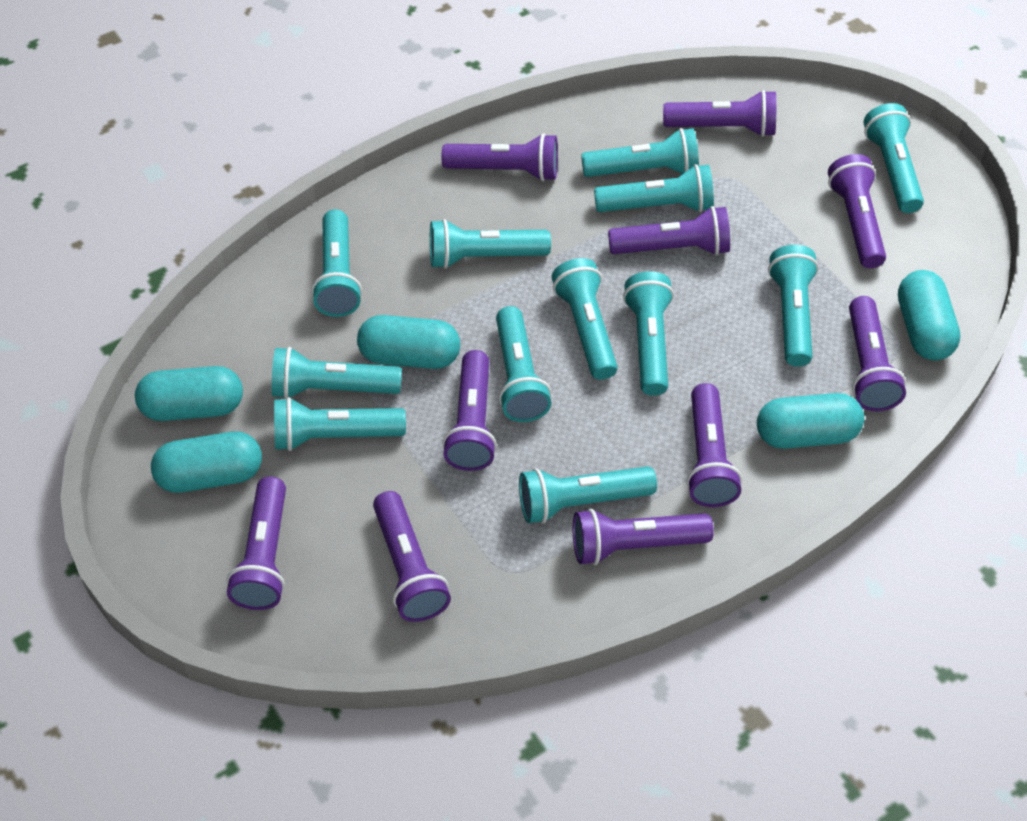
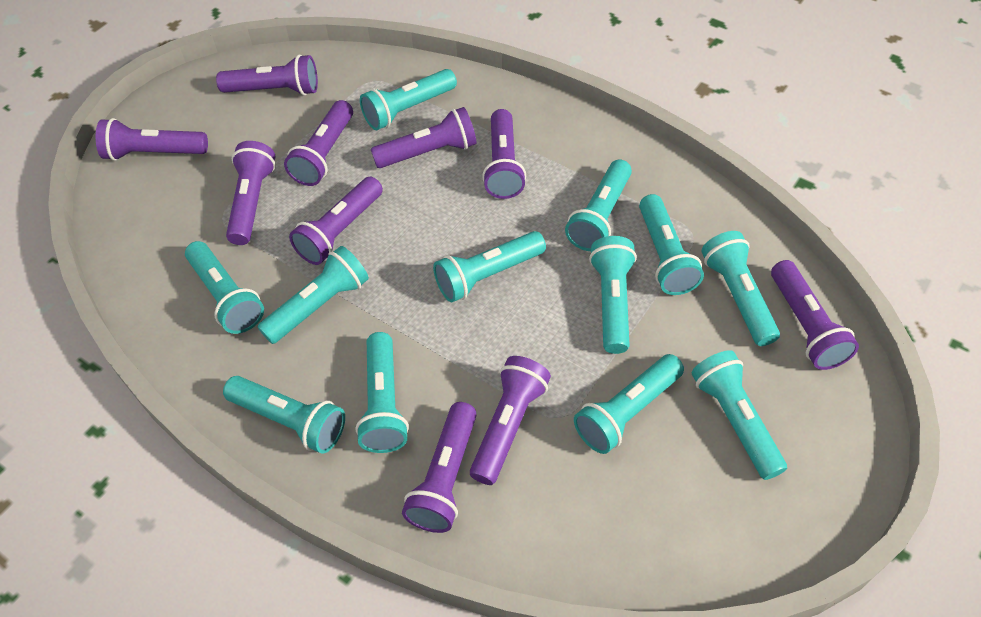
turquoise capsule: 5 -> 0

